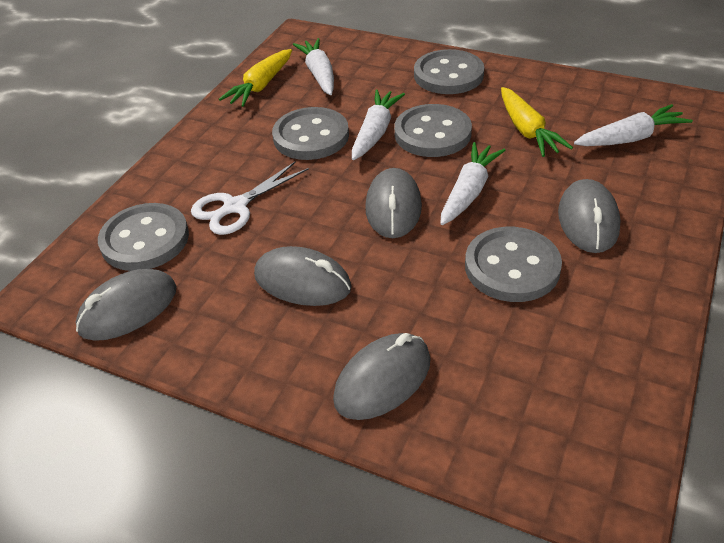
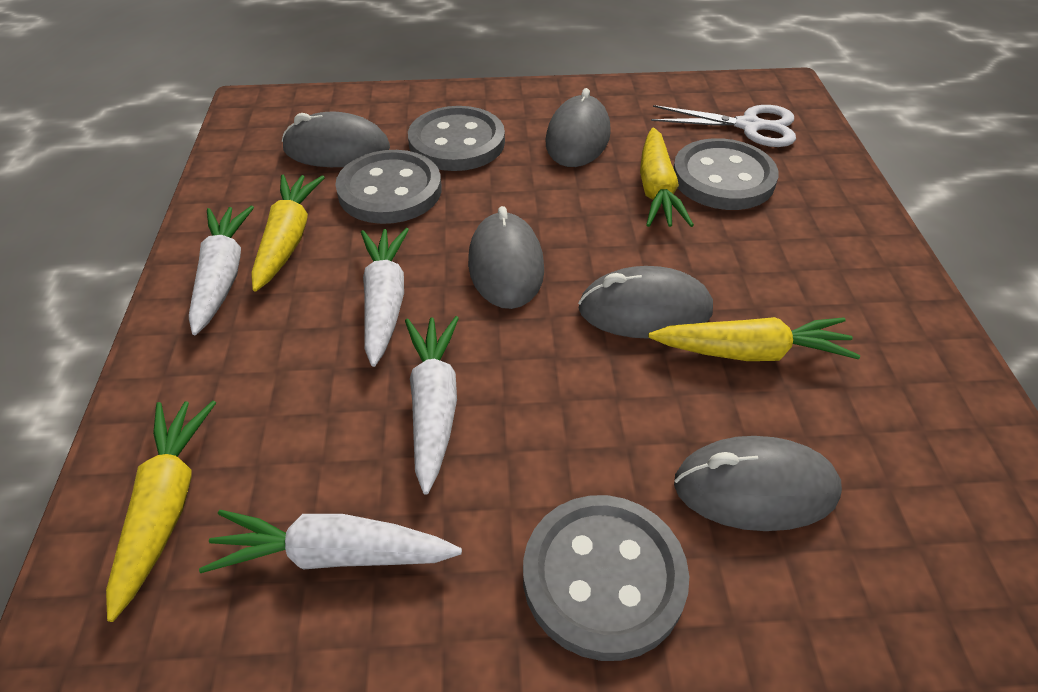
grey button: 5 -> 4
yellow carrot: 2 -> 4

